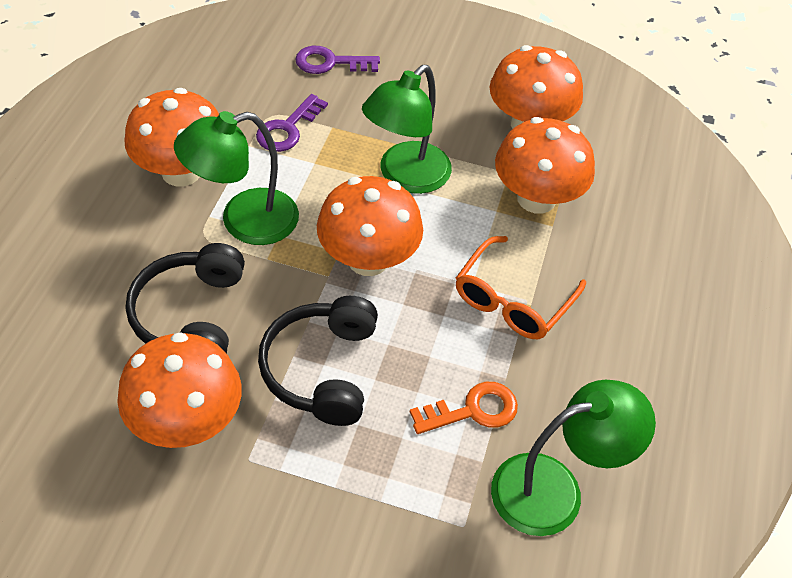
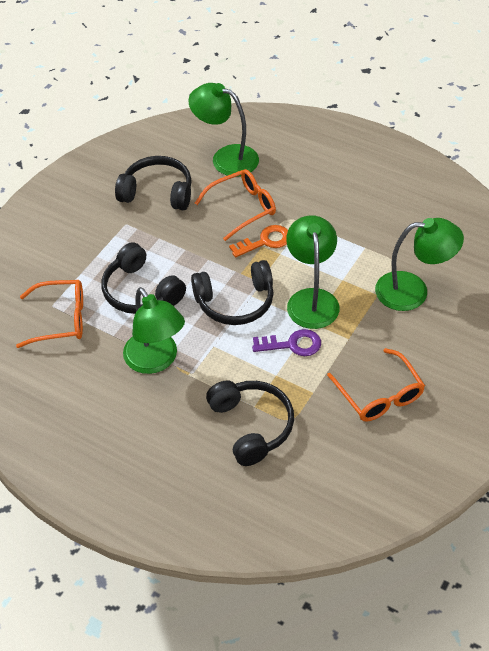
black headphones: 2 -> 4
green lamp: 3 -> 4
orange glasses: 1 -> 3
orange mushroom: 5 -> 0
purple key: 2 -> 1

